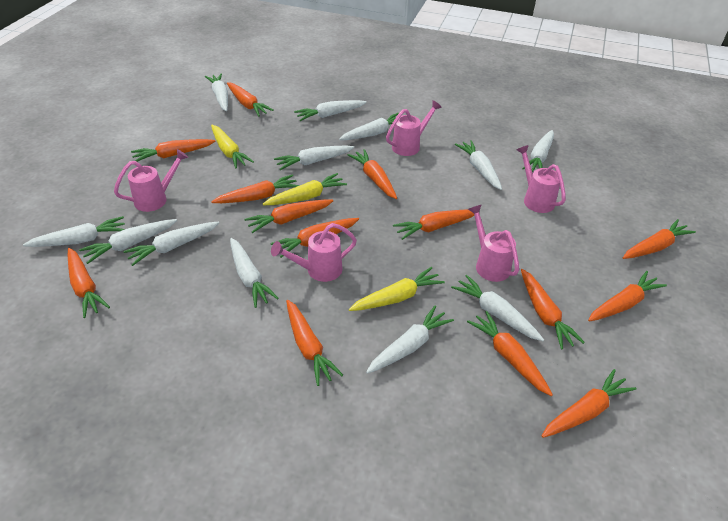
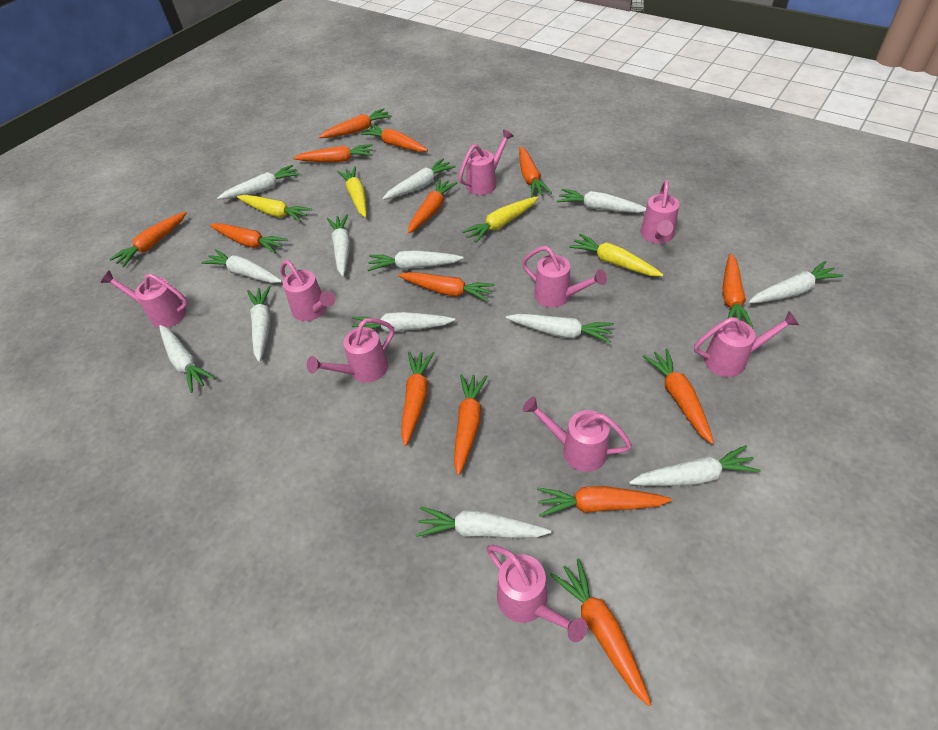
pink watering can: 5 -> 9
white carrot: 12 -> 13
yellow carrot: 3 -> 4

